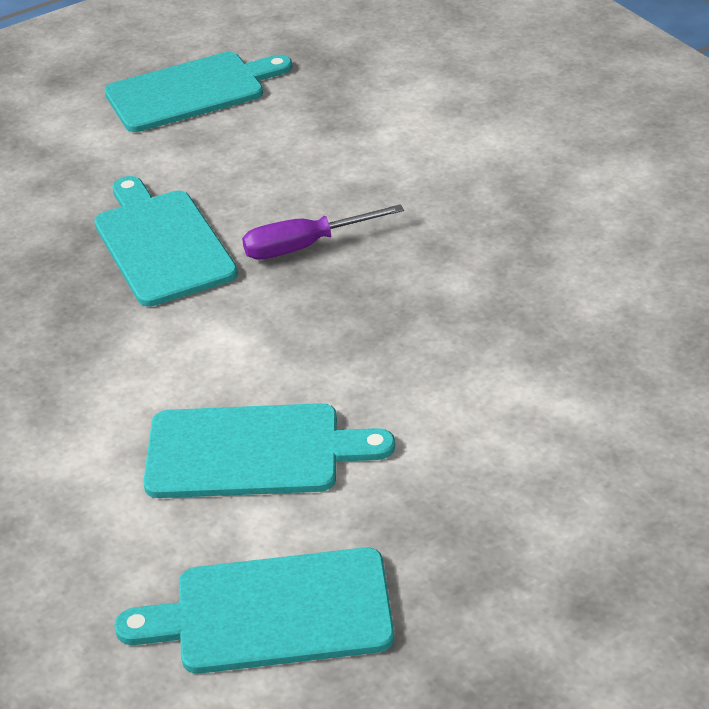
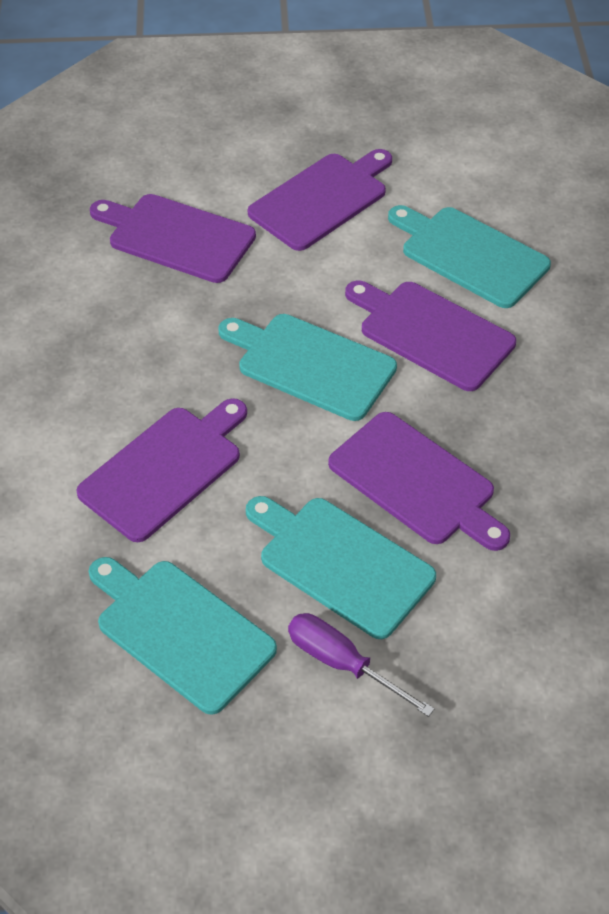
purple cutting board: 0 -> 5

